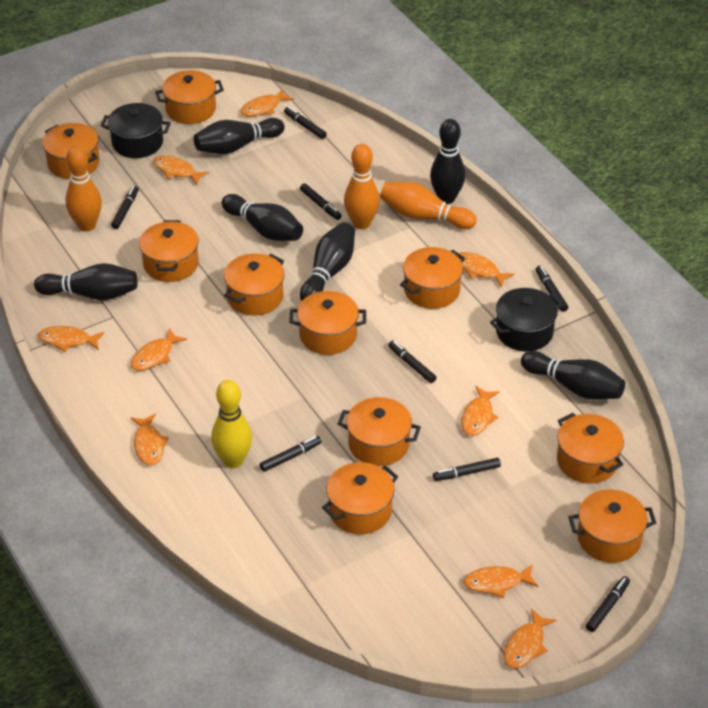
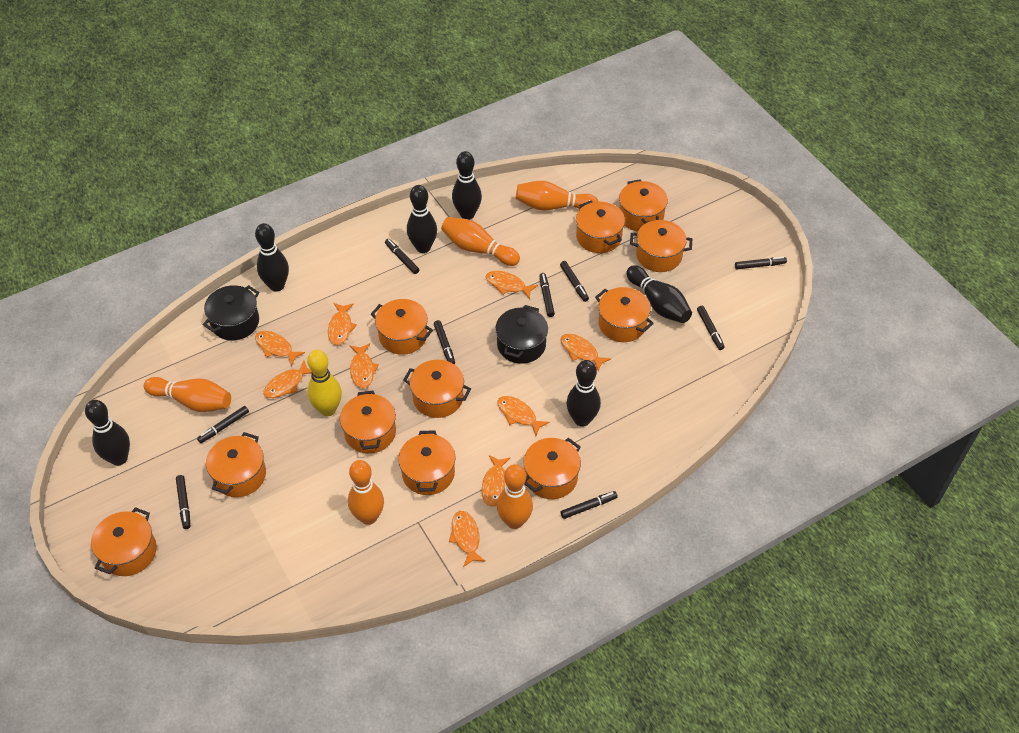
black marker: 8 -> 9
orange bowling pin: 3 -> 5
orange pot: 10 -> 11

